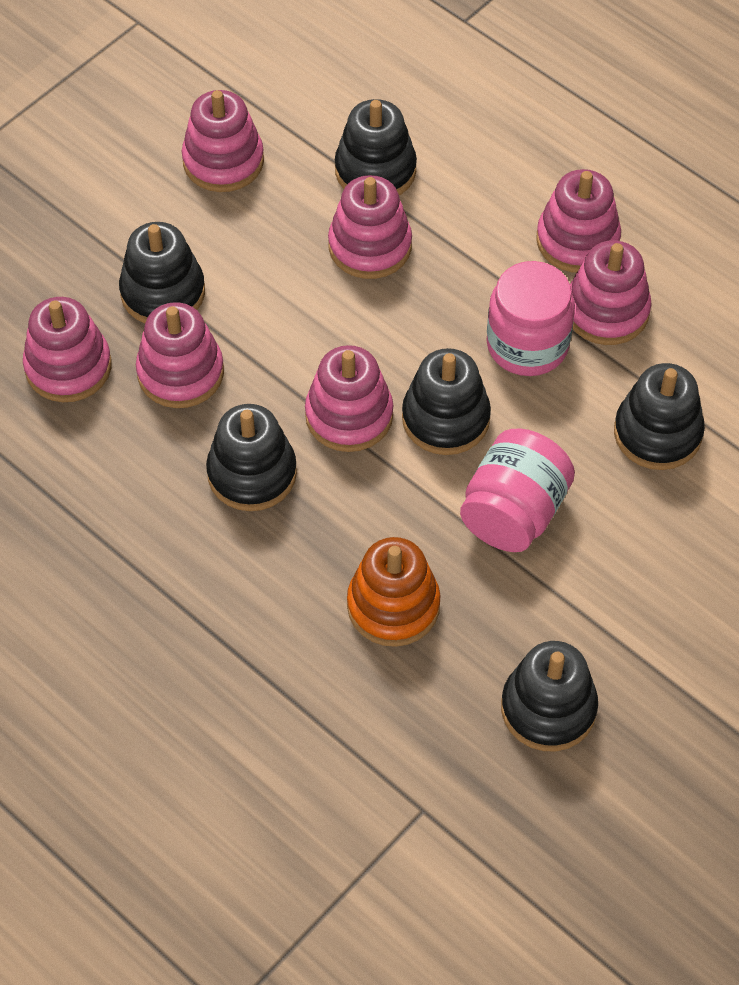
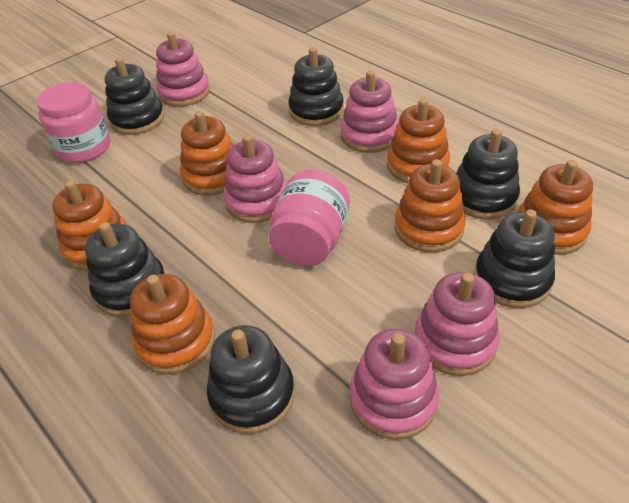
orange stacking toy: 1 -> 6
pink stacking toy: 7 -> 5

